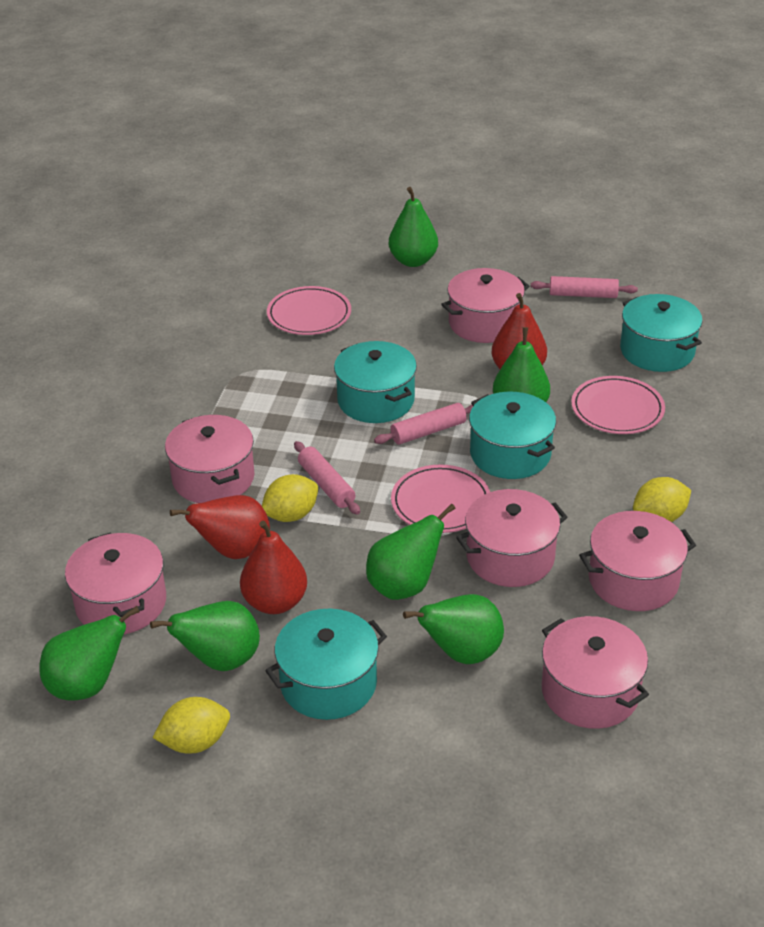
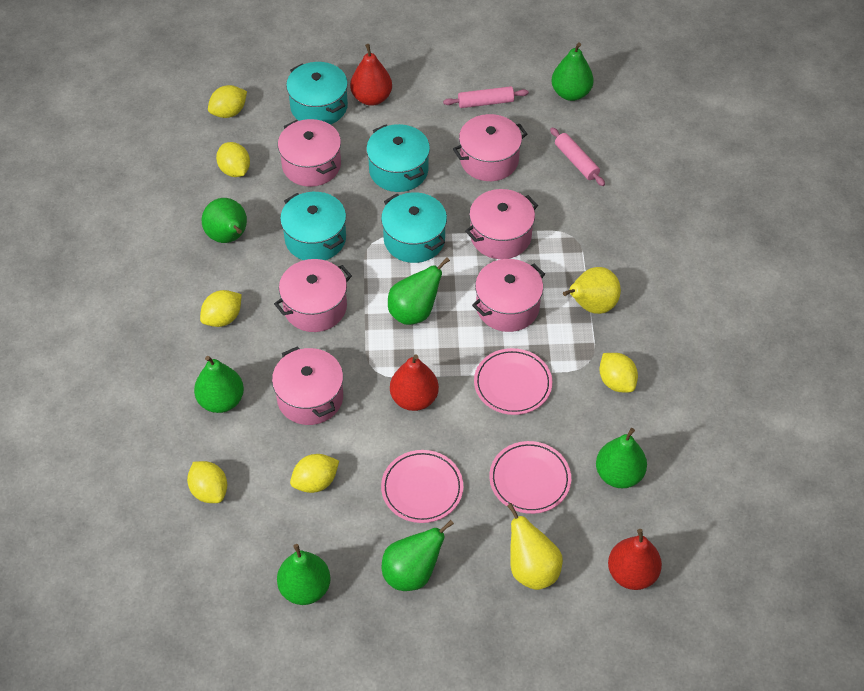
green pear: 6 -> 7
pink rolling pin: 3 -> 2
yellow lemon: 3 -> 6
yellow pear: 0 -> 2

